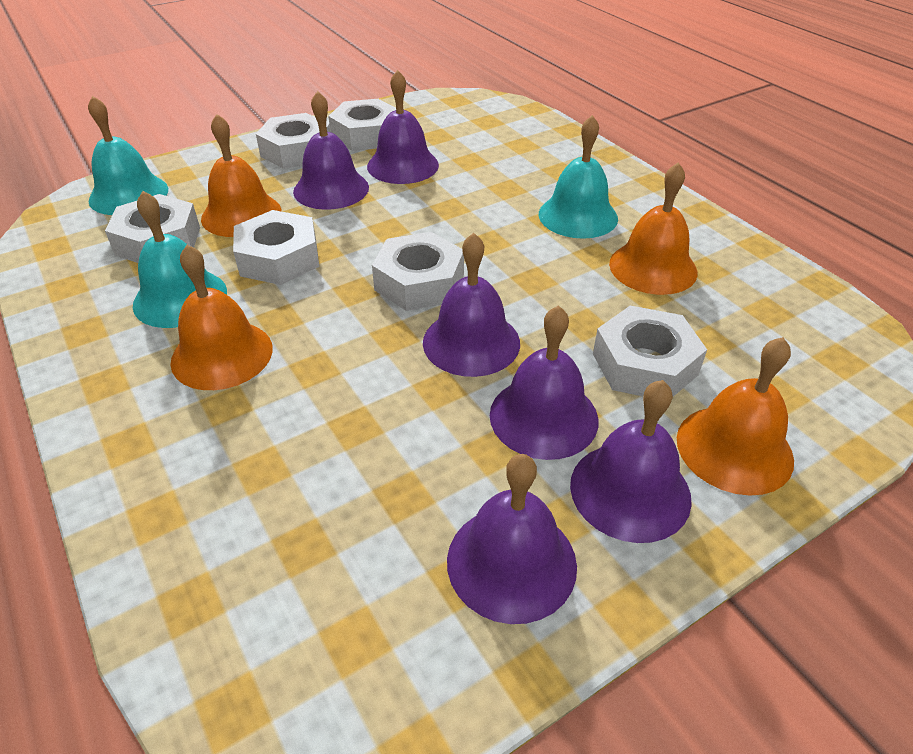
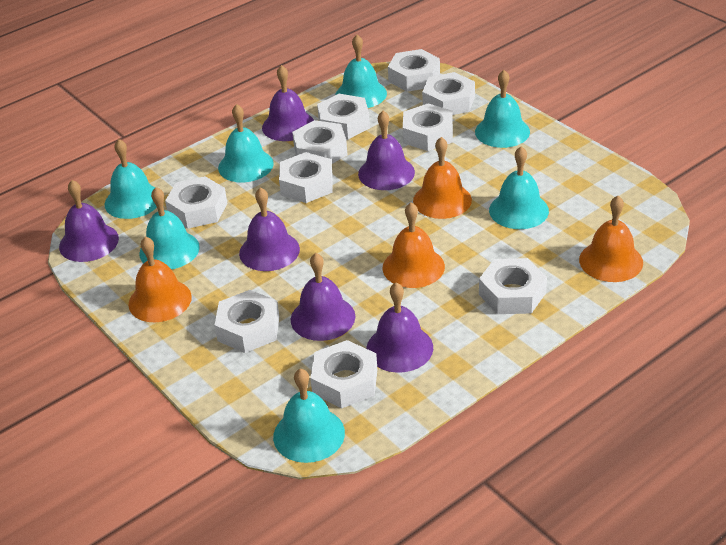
turquoise bell: 3 -> 7
white nut: 6 -> 10

